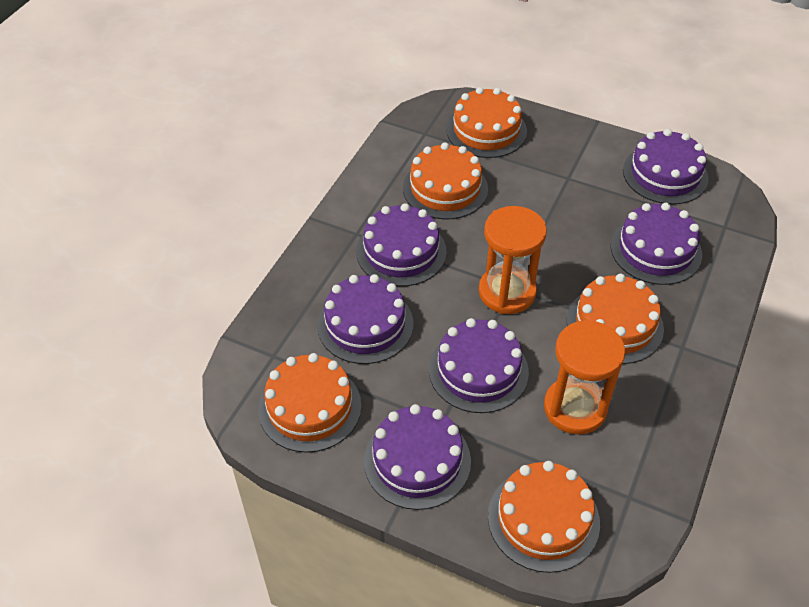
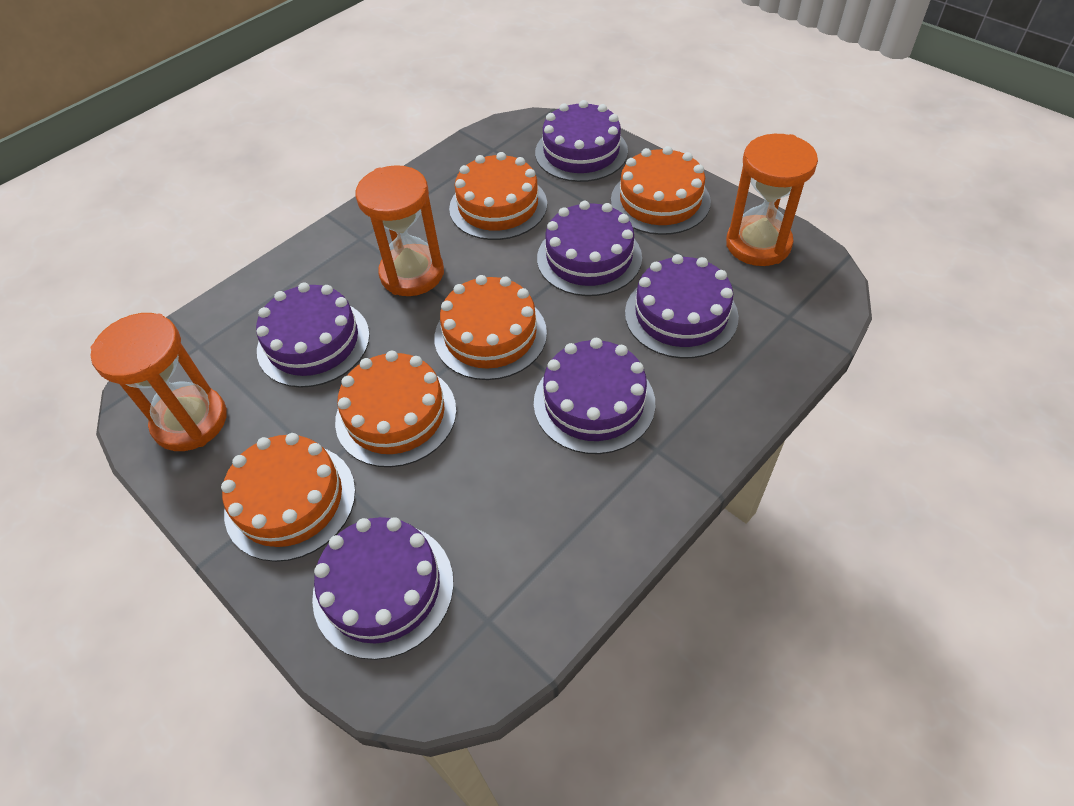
orange hourglass: 2 -> 3

